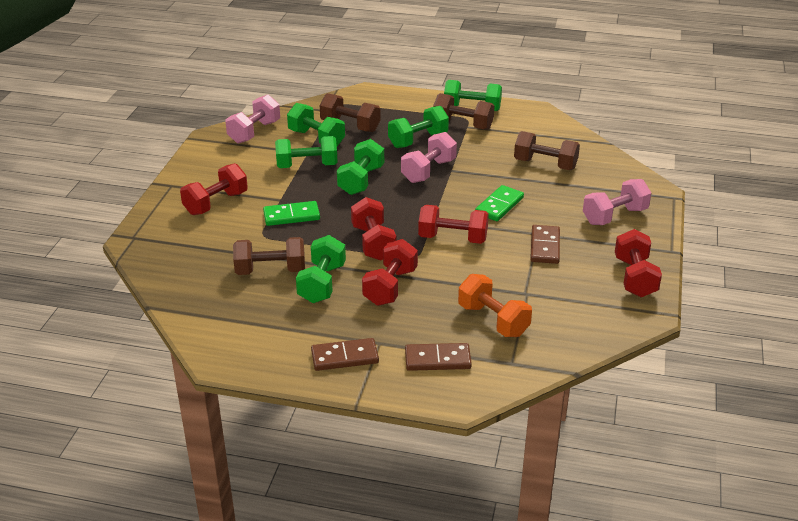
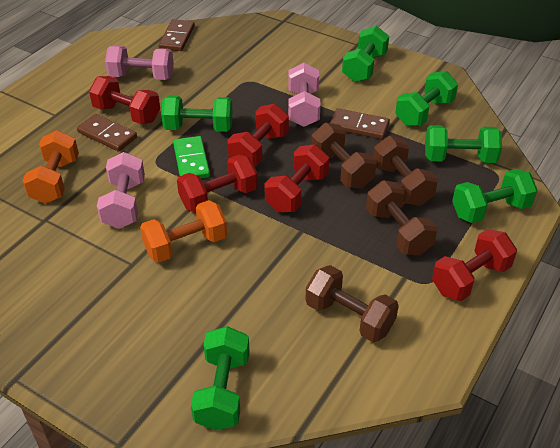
green domino: 2 -> 1
orange dumbbell: 1 -> 2

